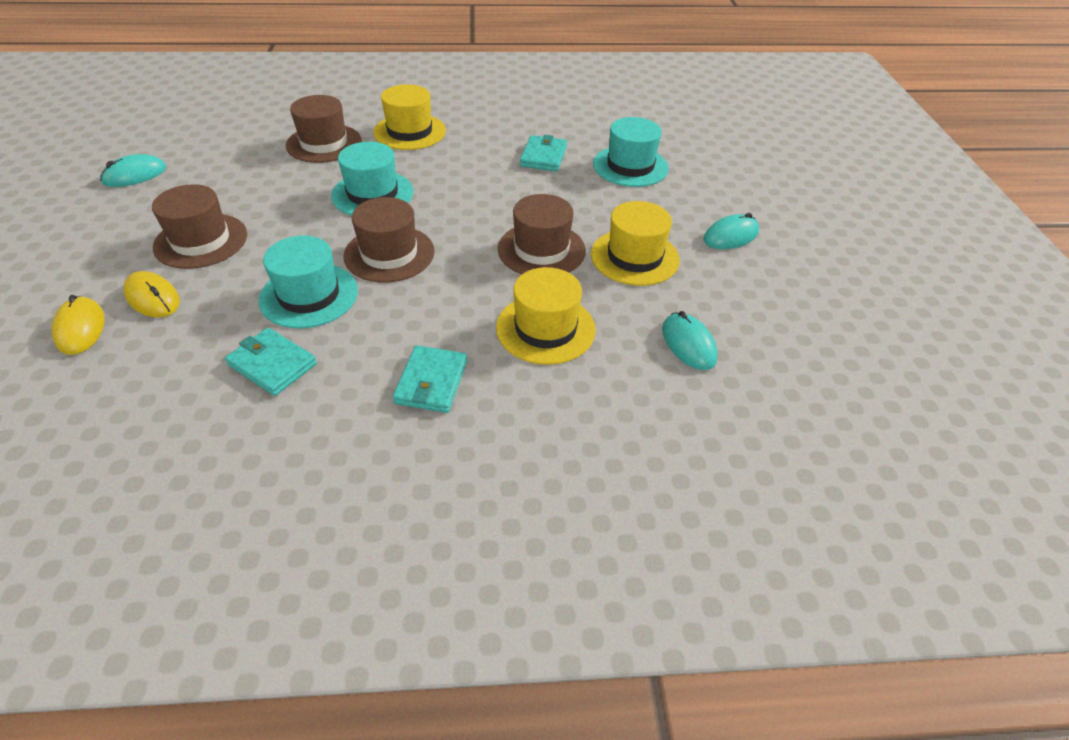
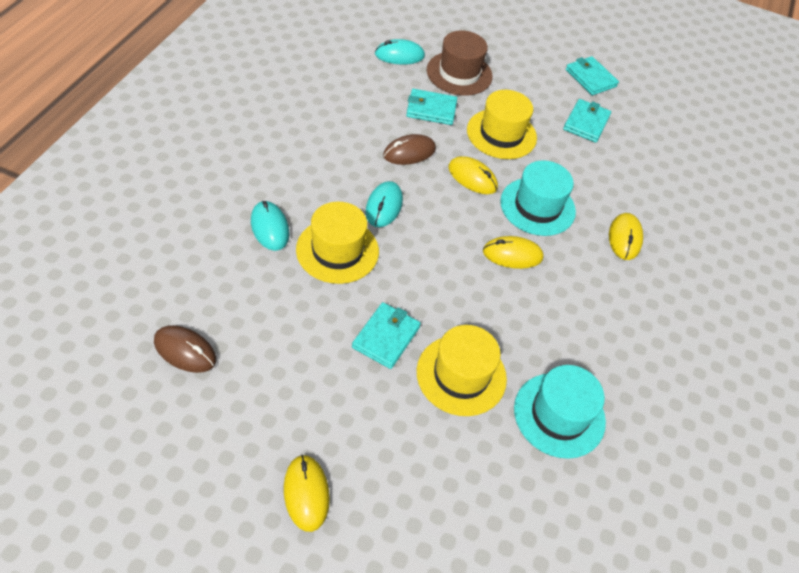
brown hat: 4 -> 1
brown mouse: 0 -> 2
turquoise hat: 3 -> 2
turquoise wallet: 3 -> 4
yellow mouse: 2 -> 4

